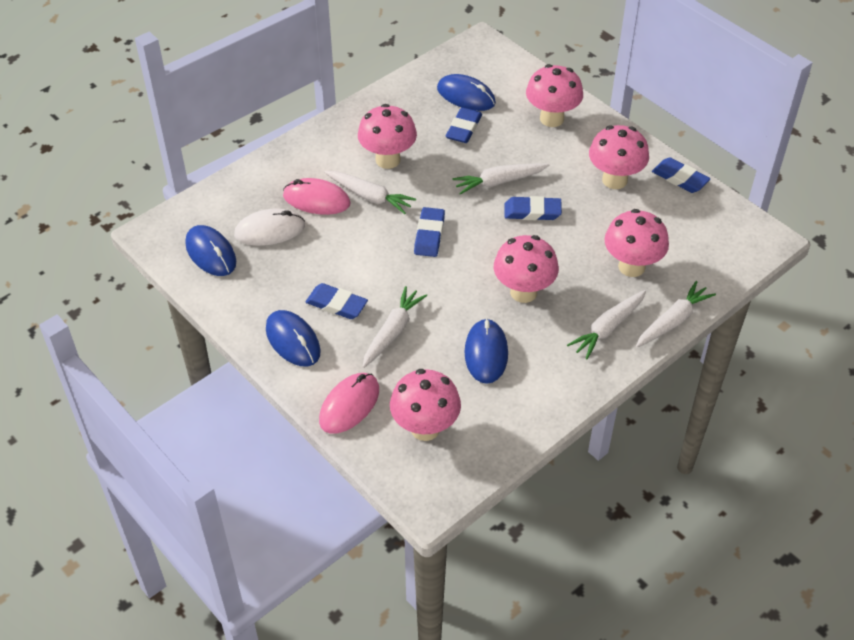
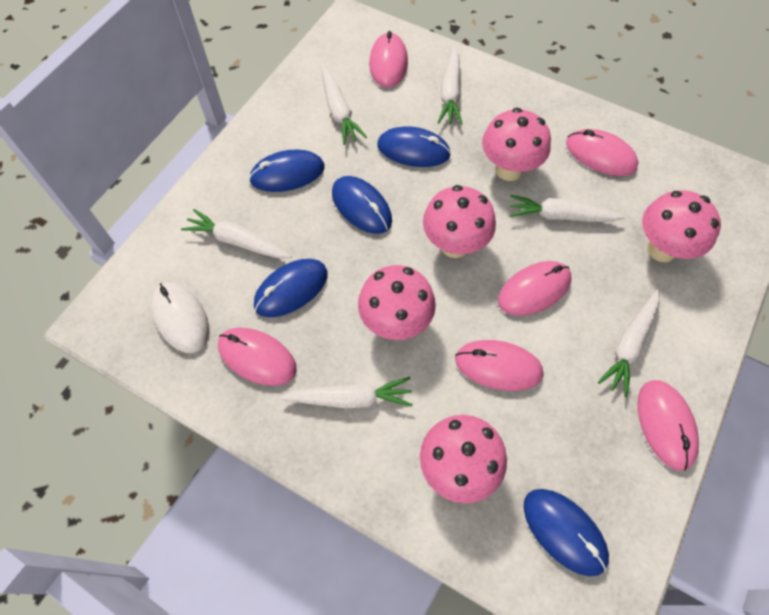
blue eraser: 5 -> 0
blue mouse: 4 -> 5
pink mouse: 2 -> 6
pink mushroom: 6 -> 5
white carrot: 5 -> 6

